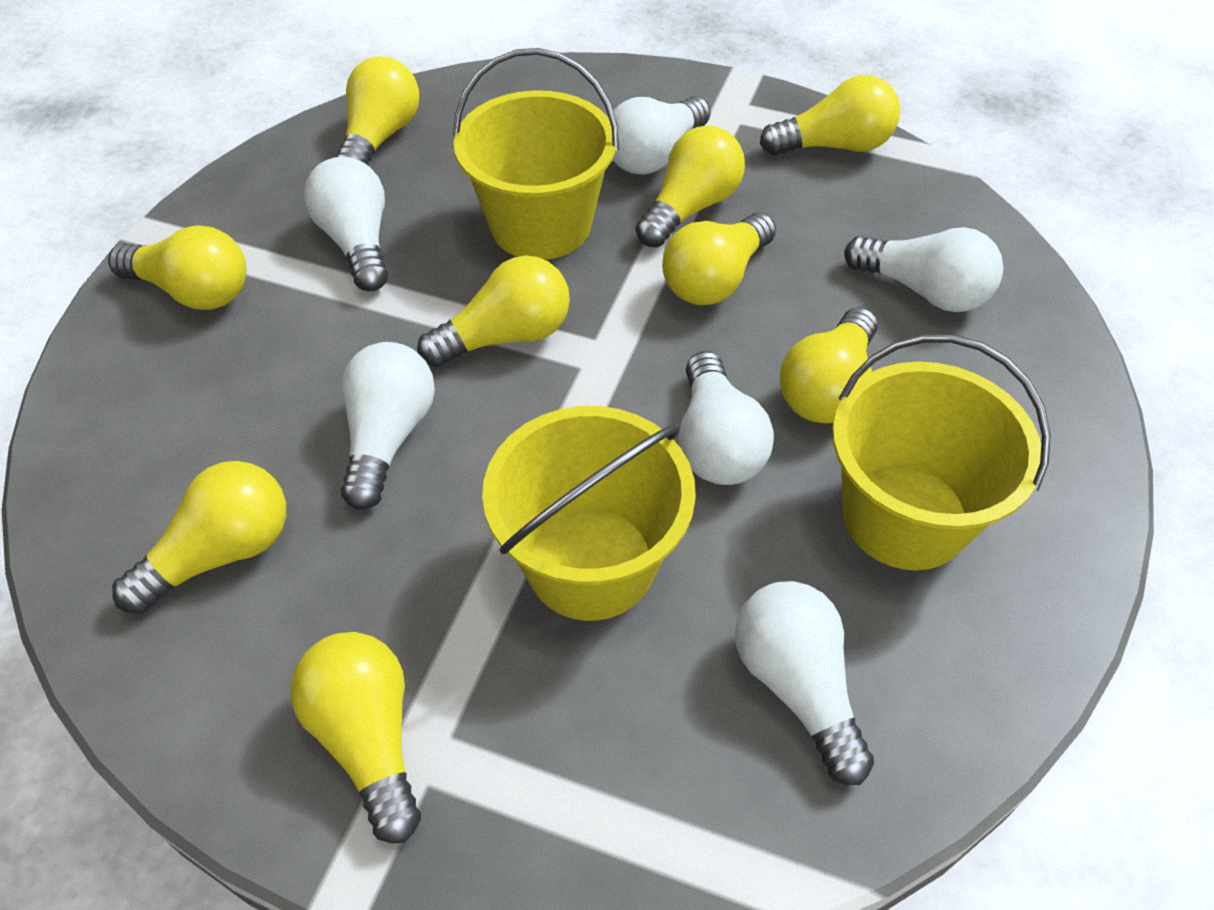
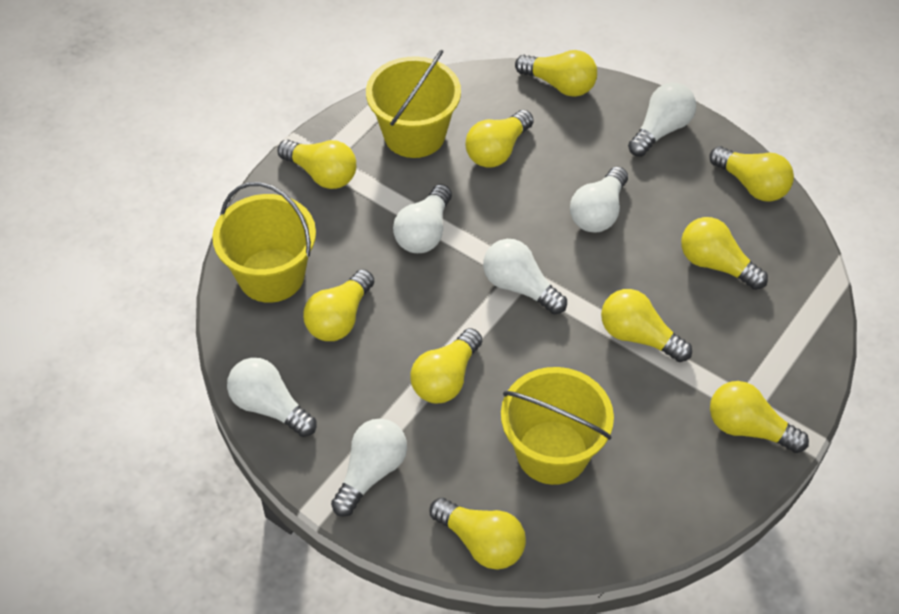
yellow light bulb: 9 -> 10

